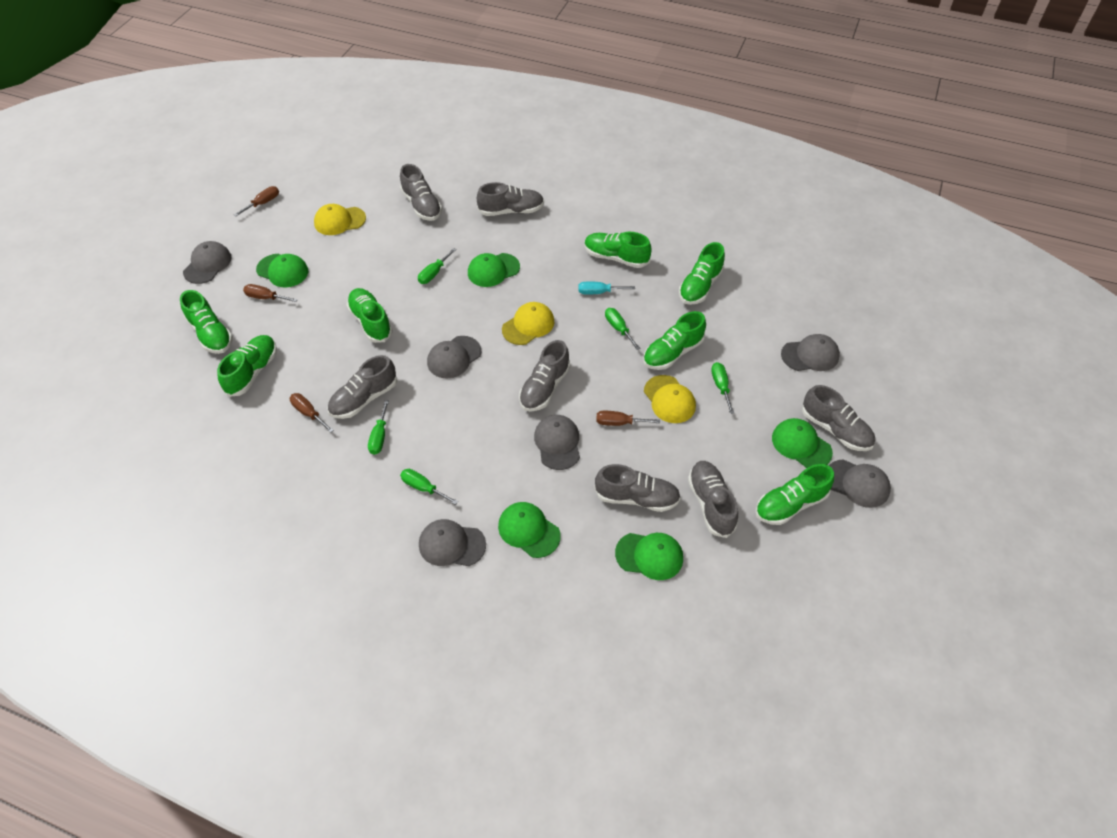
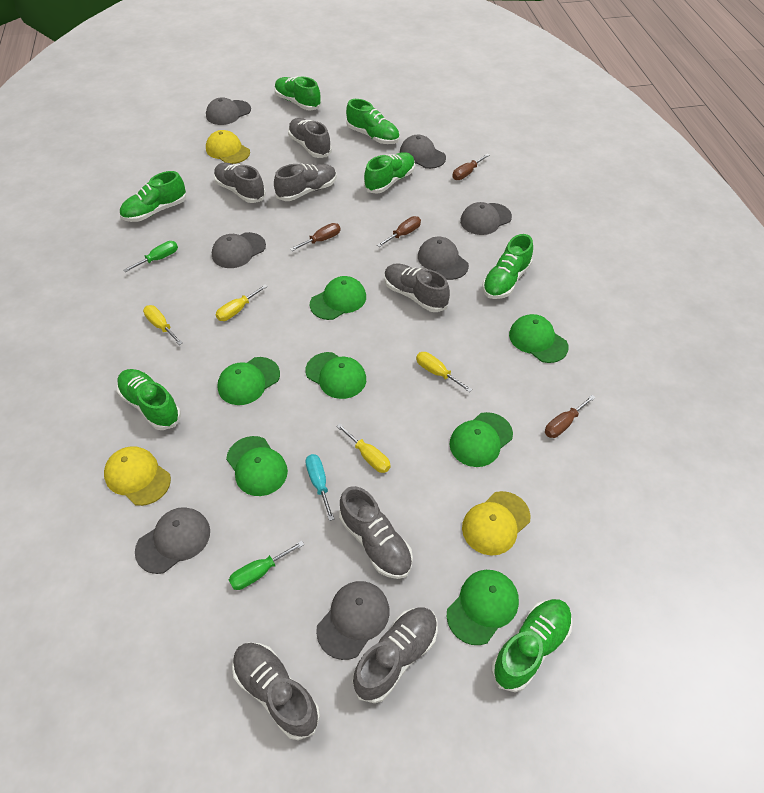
green cap: 5 -> 7
green screwdriver: 5 -> 2
grey cap: 6 -> 7
yellow screwdriver: 0 -> 4

